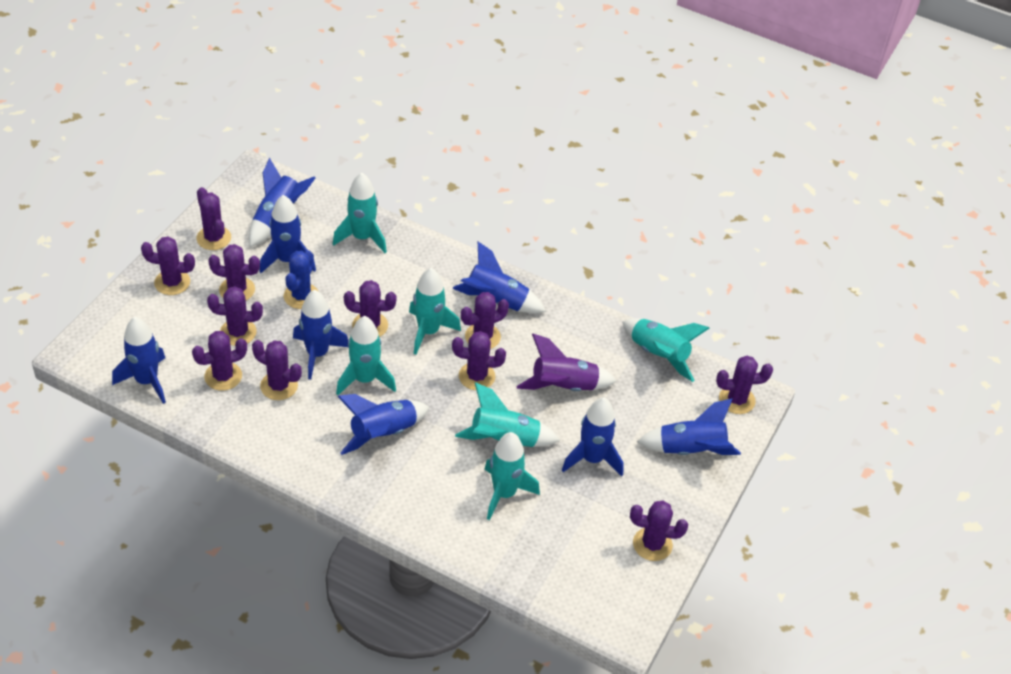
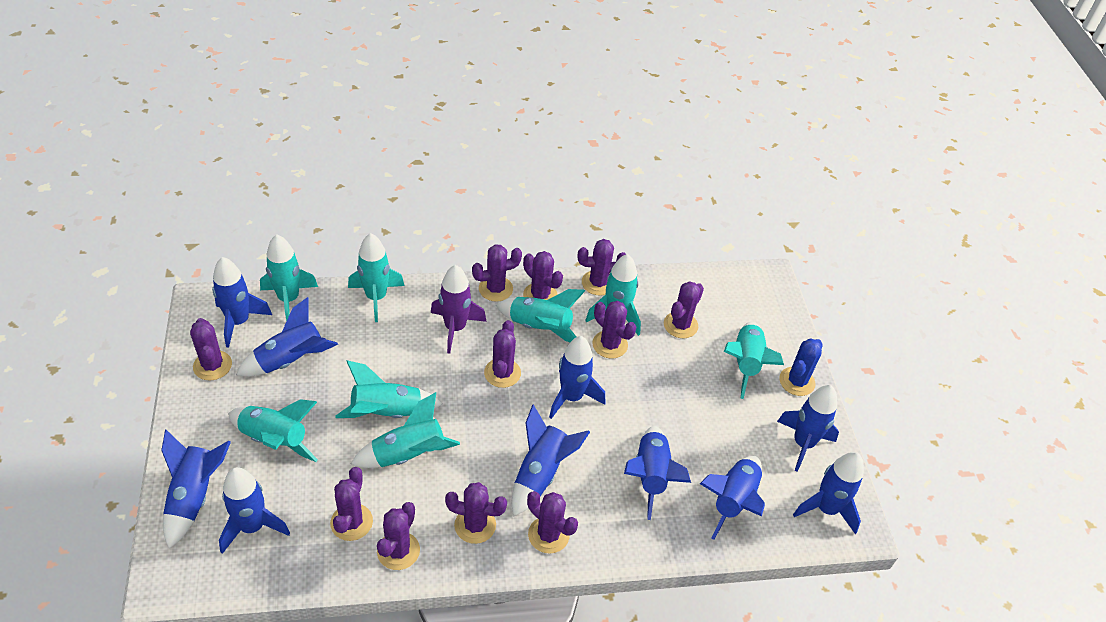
blue rocket: 8 -> 10
turquoise rocket: 6 -> 8

